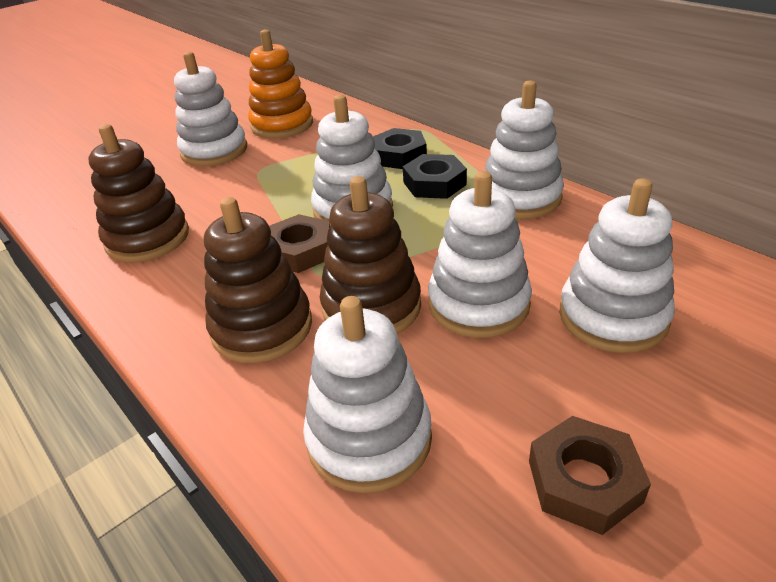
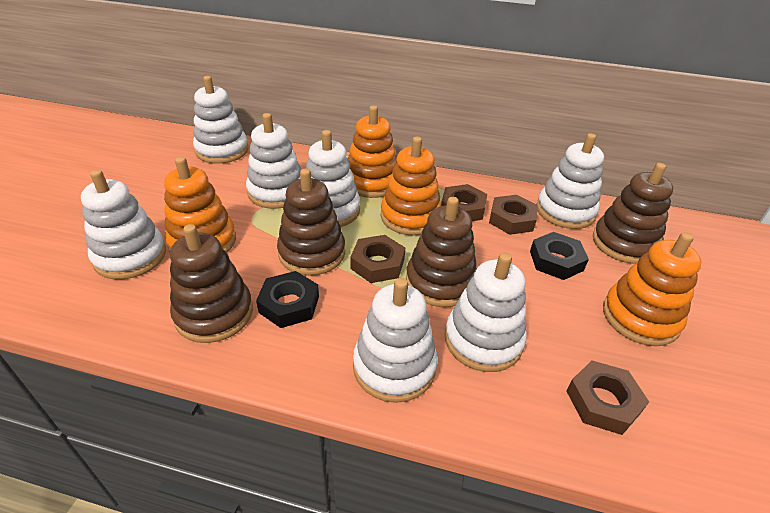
brown nut: 2 -> 4
brown stacking toy: 3 -> 4
orange stacking toy: 1 -> 4
white stacking toy: 6 -> 7

